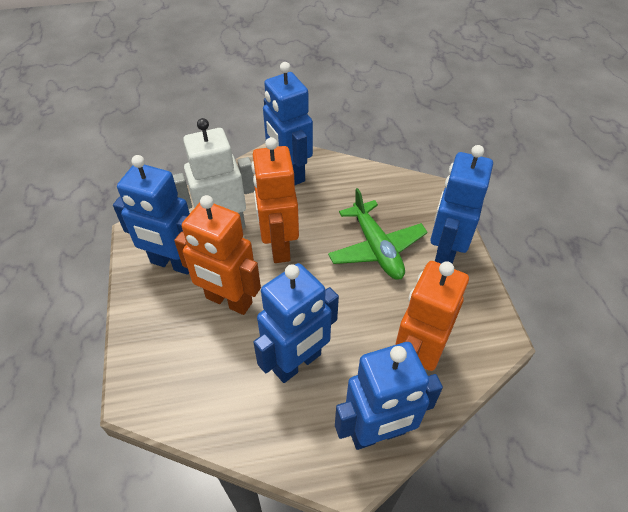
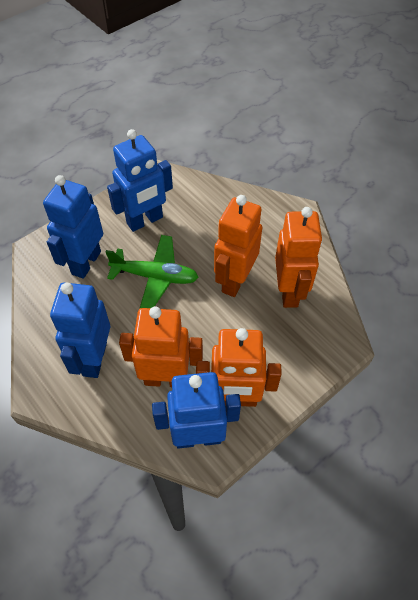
blue robot: 5 -> 4
orange robot: 3 -> 4
white robot: 1 -> 0

